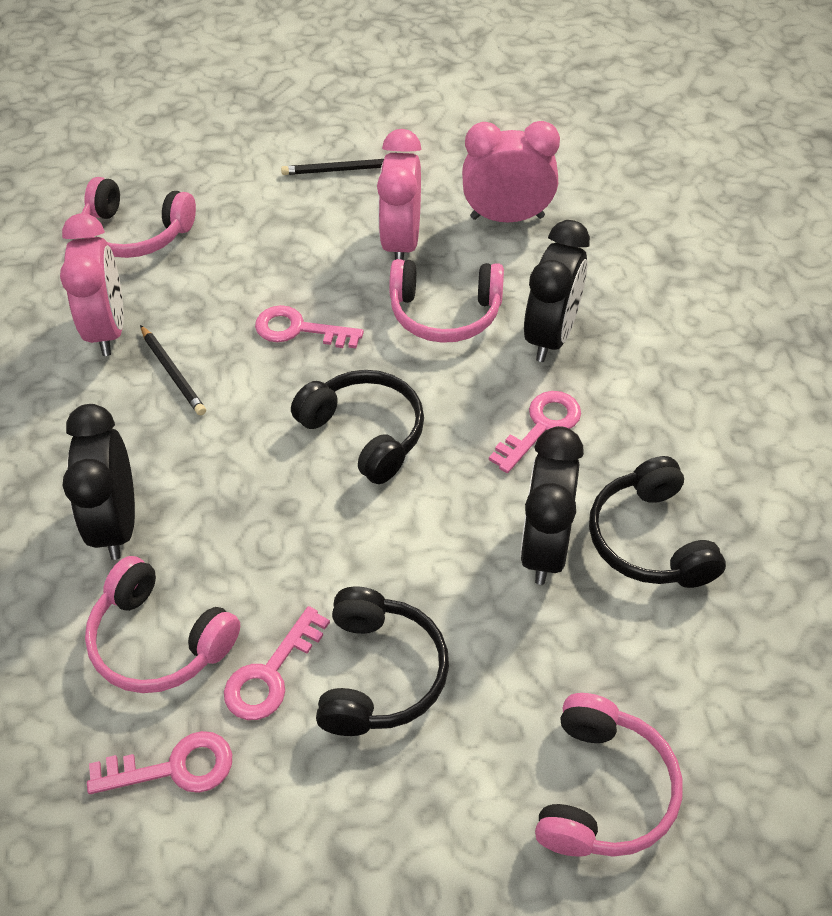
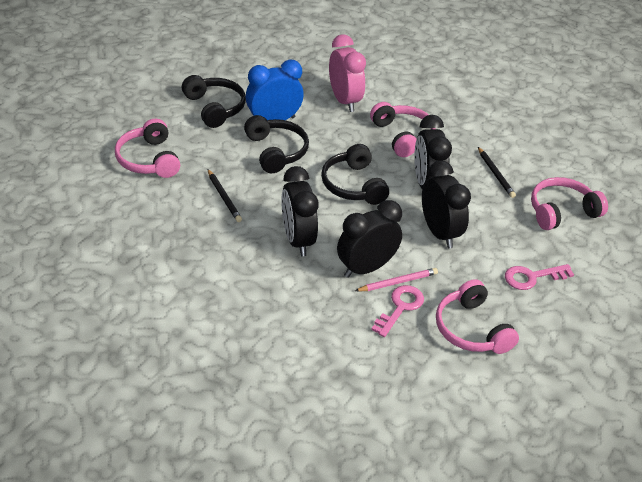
black clock: 3 -> 4
blue clock: 0 -> 1
pink clock: 3 -> 1
pink key: 4 -> 2
pink pencil: 0 -> 1

